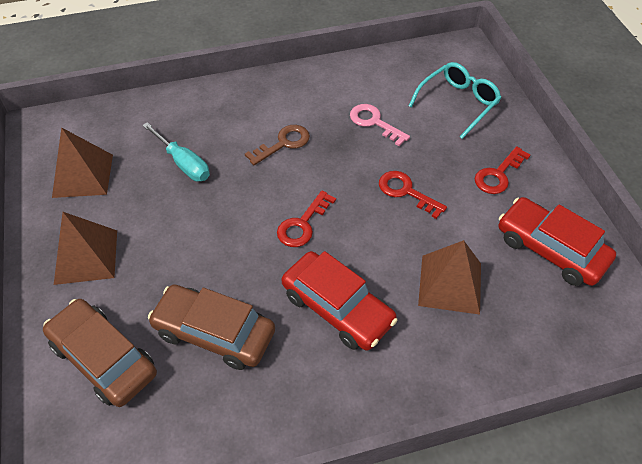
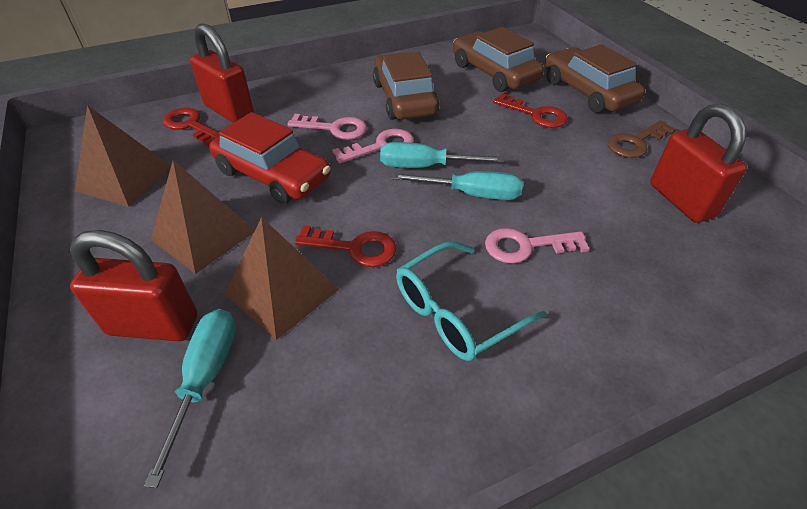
brown car: 2 -> 3
pink key: 1 -> 3
red car: 2 -> 1
red padlock: 0 -> 3
turquoise screwdriver: 1 -> 3

